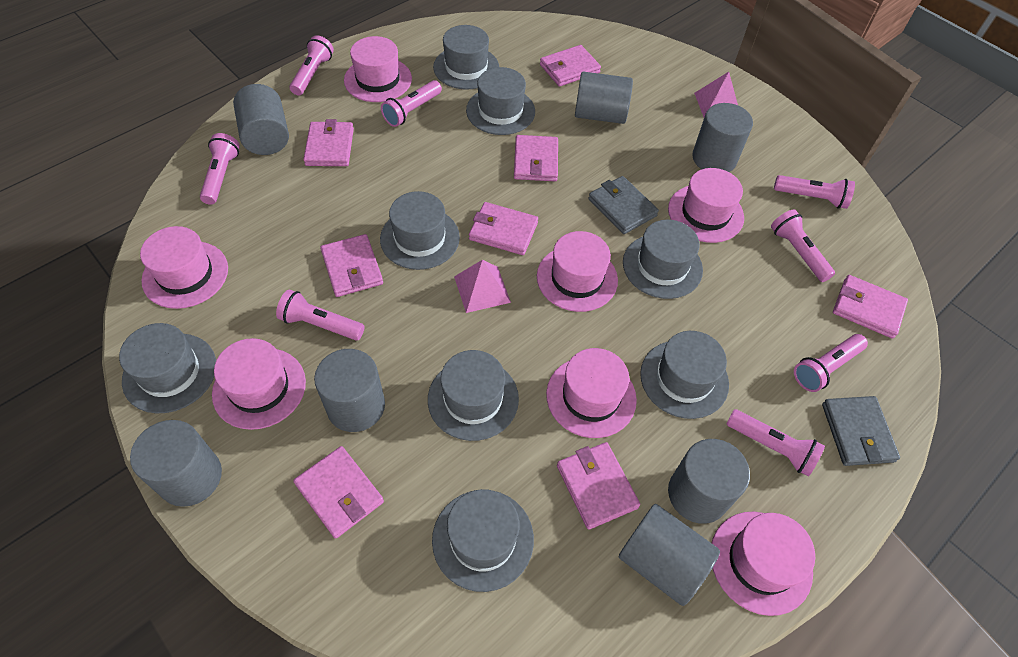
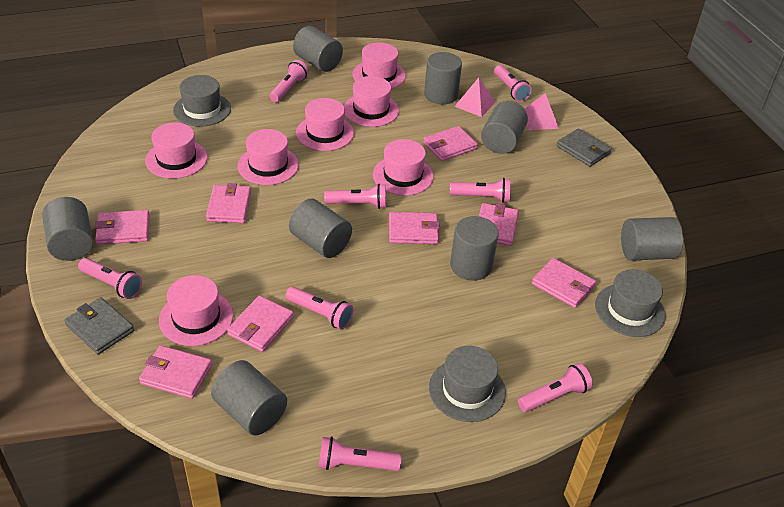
grey cylinder: 7 -> 8
grey hat: 8 -> 3

